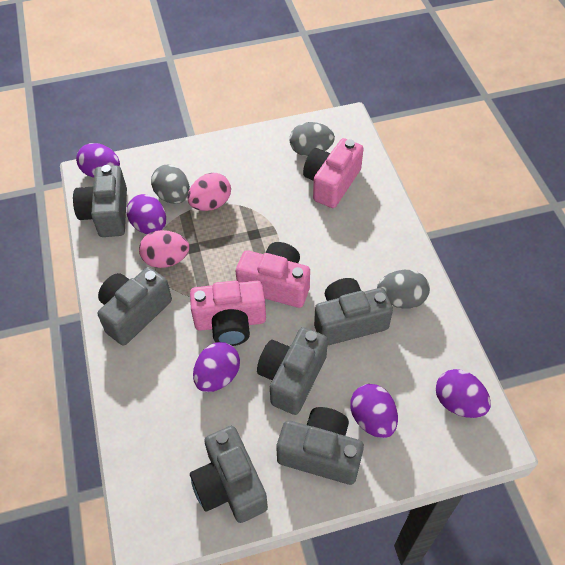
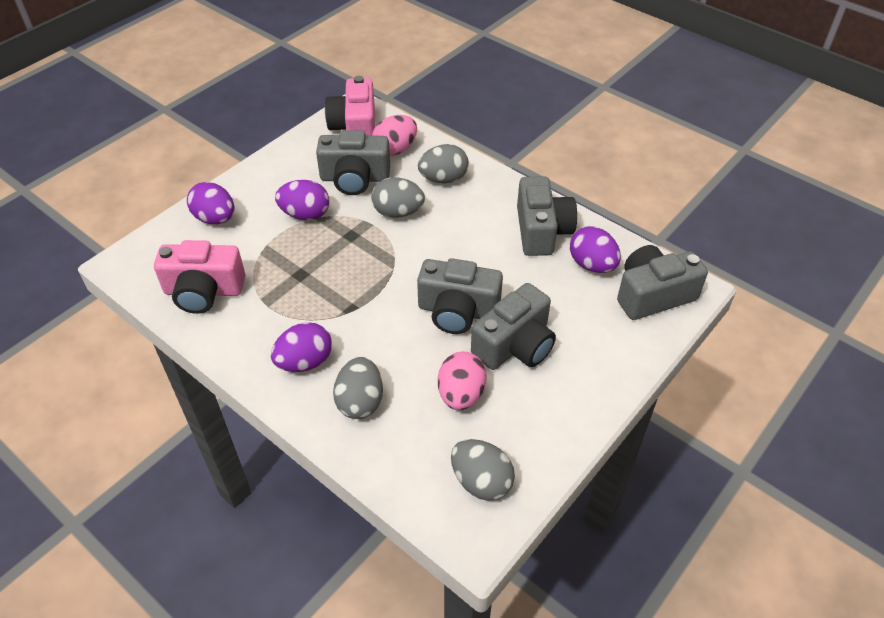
grey camera: 6 -> 5
grey egg: 3 -> 4
pink camera: 3 -> 2
purple egg: 5 -> 4

